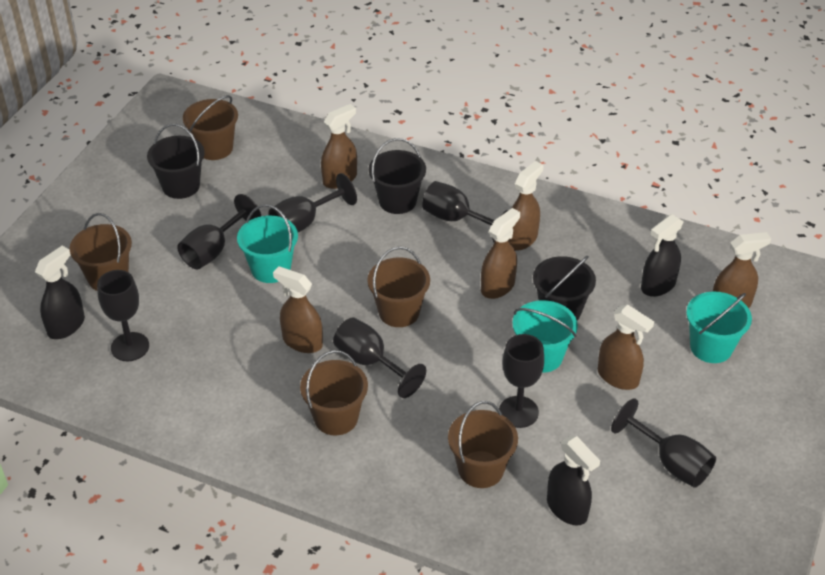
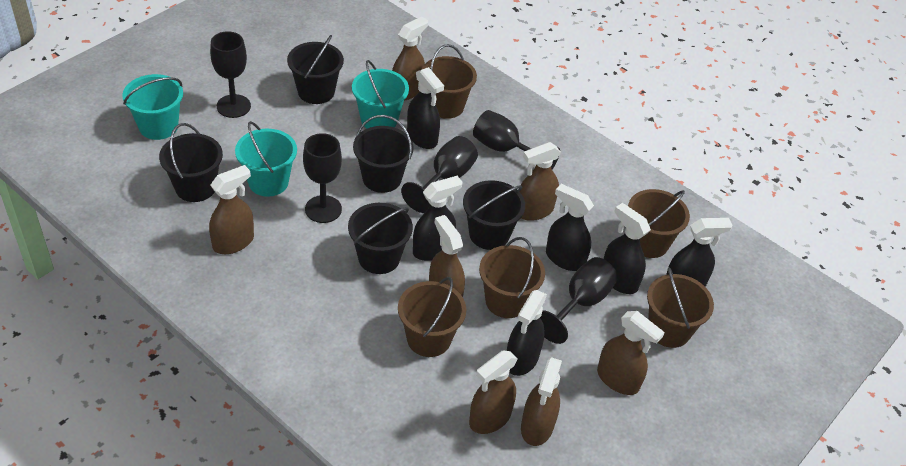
black bucket: 3 -> 5
black goblet: 7 -> 5
black spray bottle: 3 -> 6
brown spray bottle: 6 -> 7

